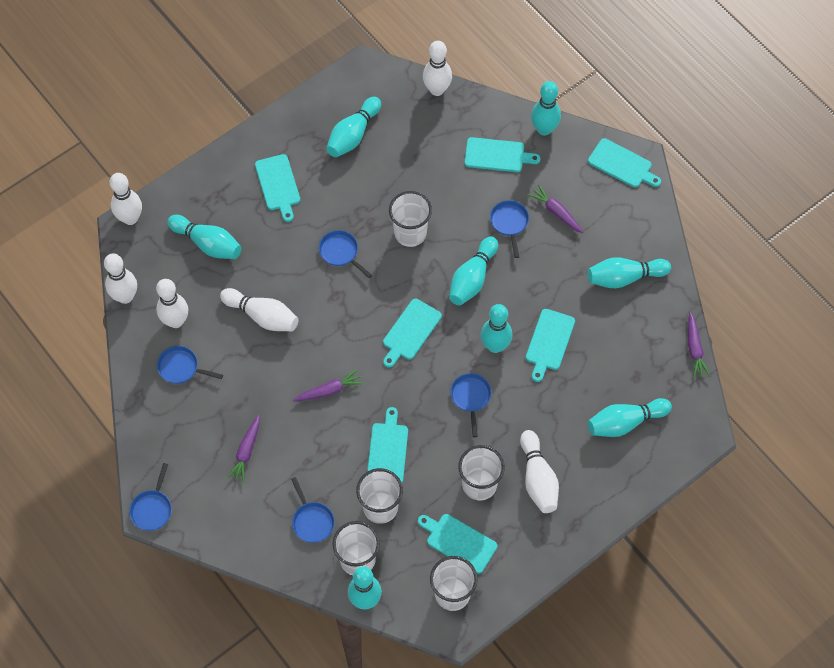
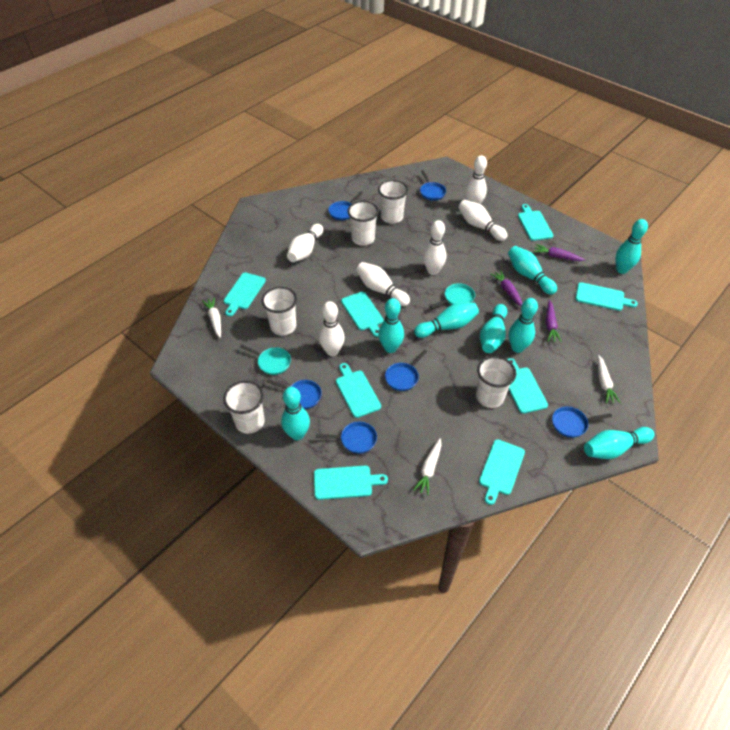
purple carrot: 4 -> 3
turquoise cutting board: 7 -> 8
turquoise pan: 0 -> 2
white carrot: 0 -> 3

